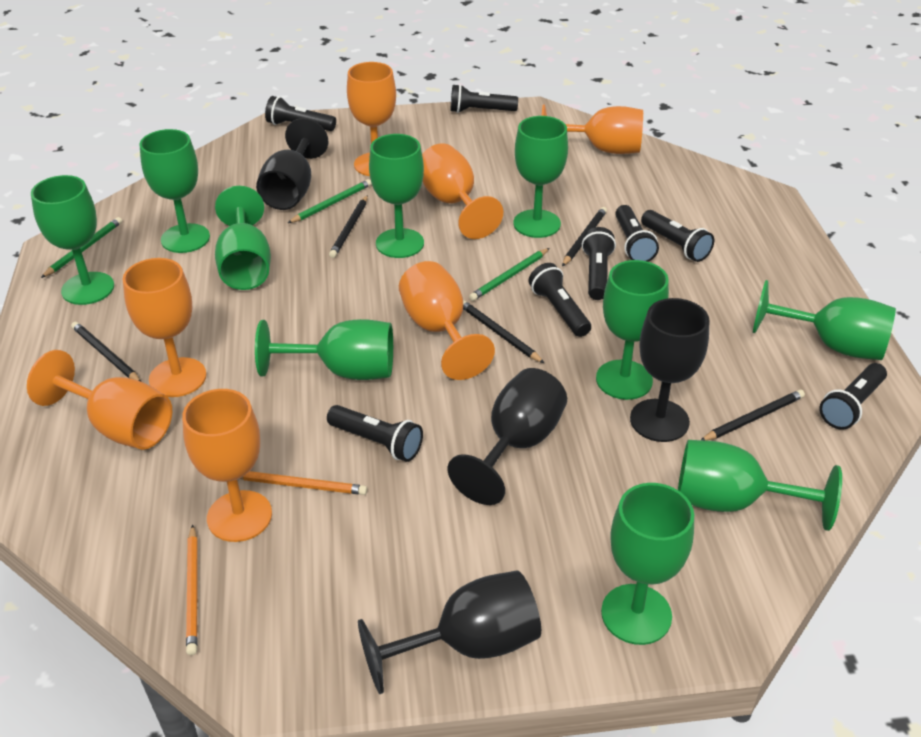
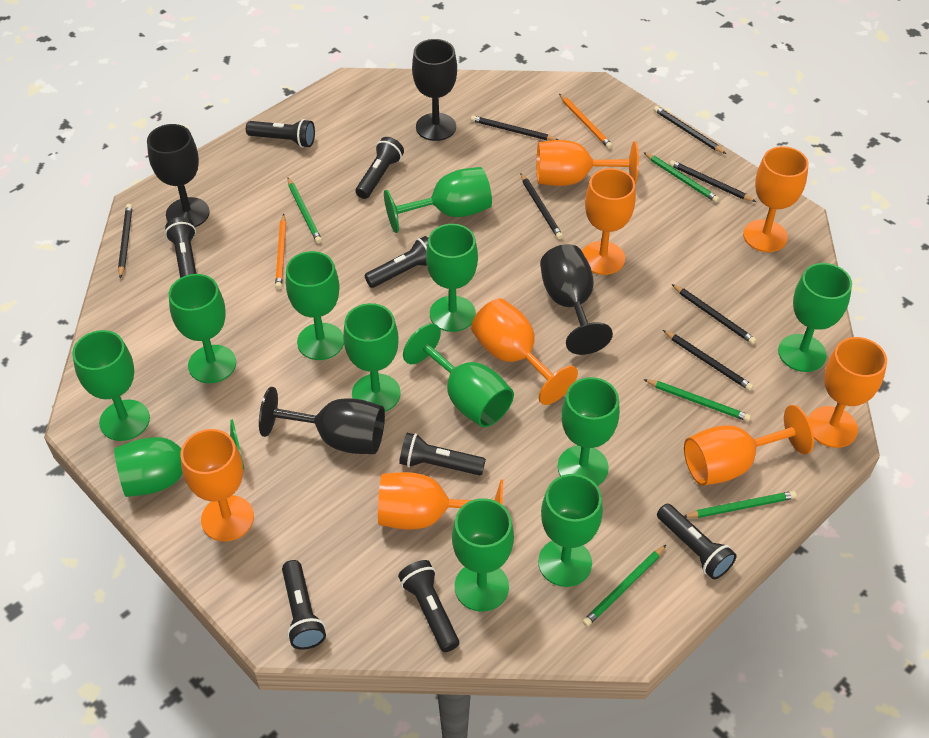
black pencil: 5 -> 7
green goblet: 10 -> 12
green pencil: 3 -> 5
orange goblet: 7 -> 8

